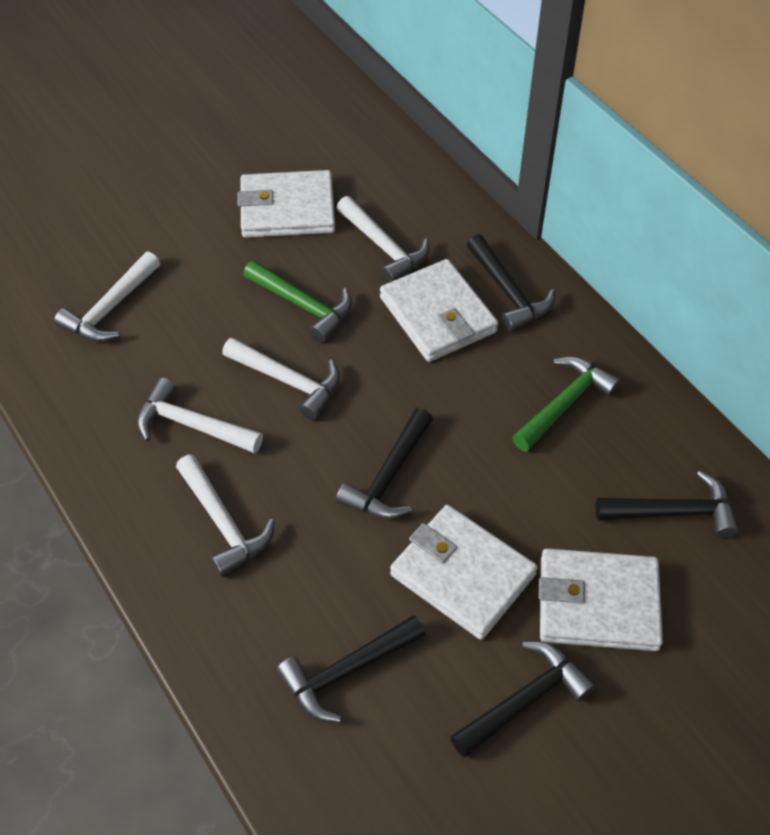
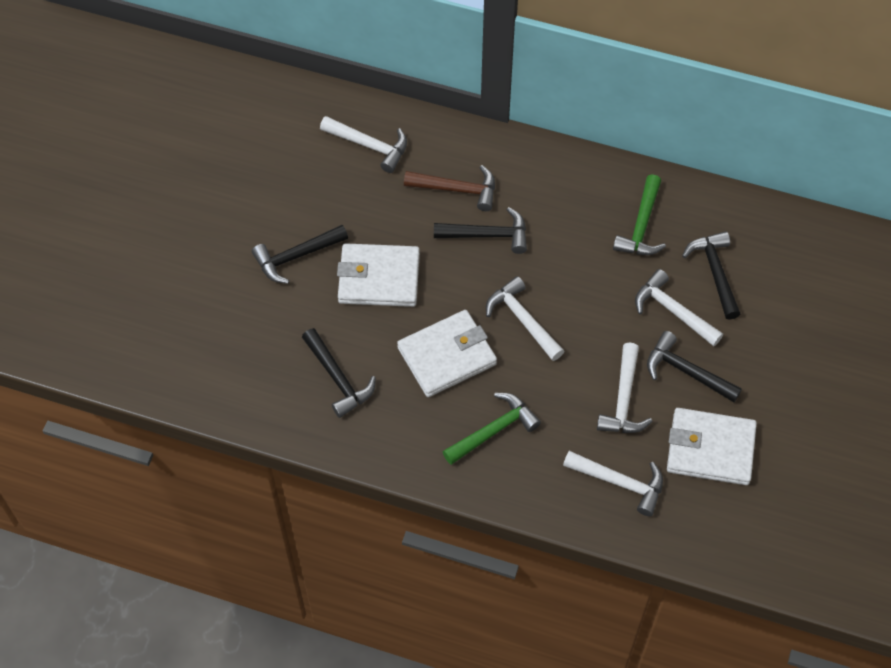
brown hammer: 0 -> 1
white wallet: 4 -> 3

